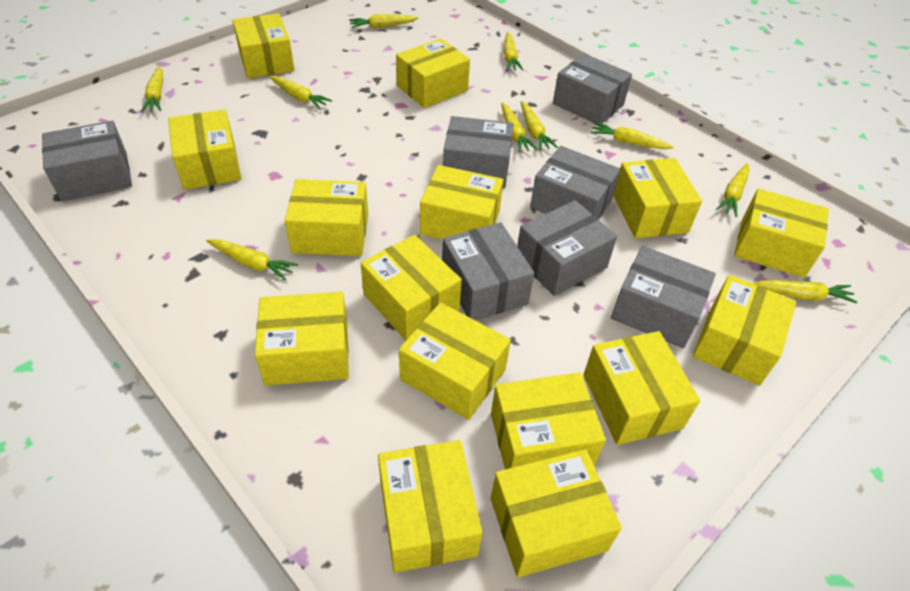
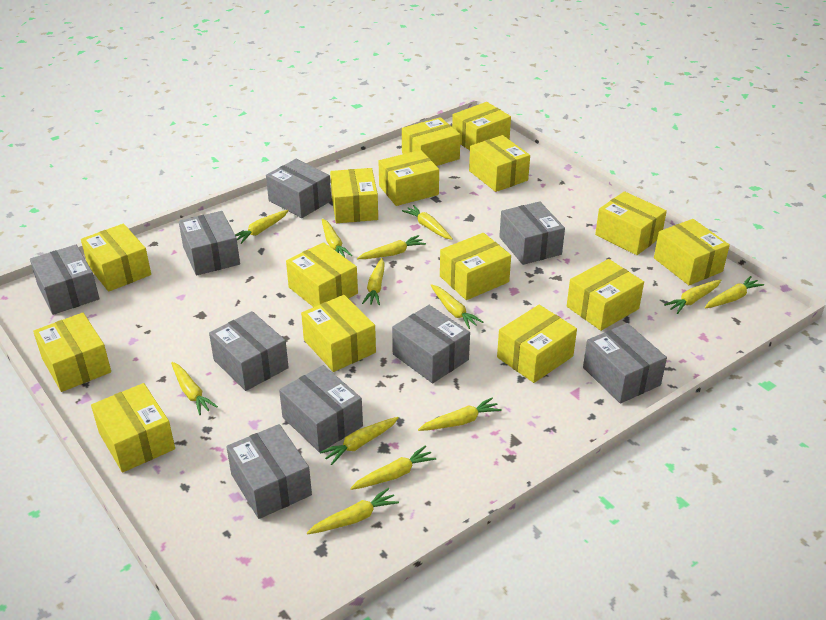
grey box: 7 -> 9
yellow carrot: 10 -> 13

